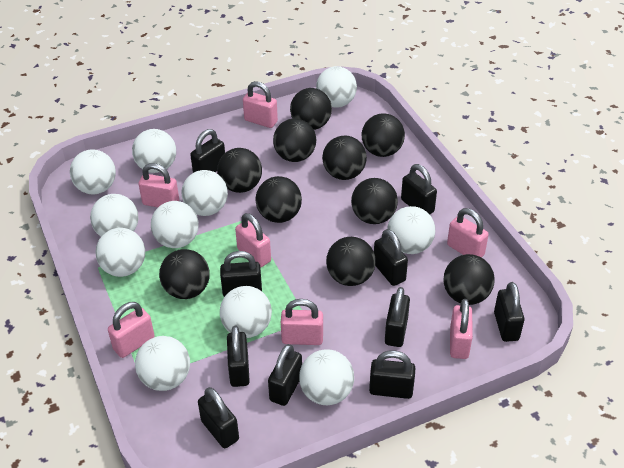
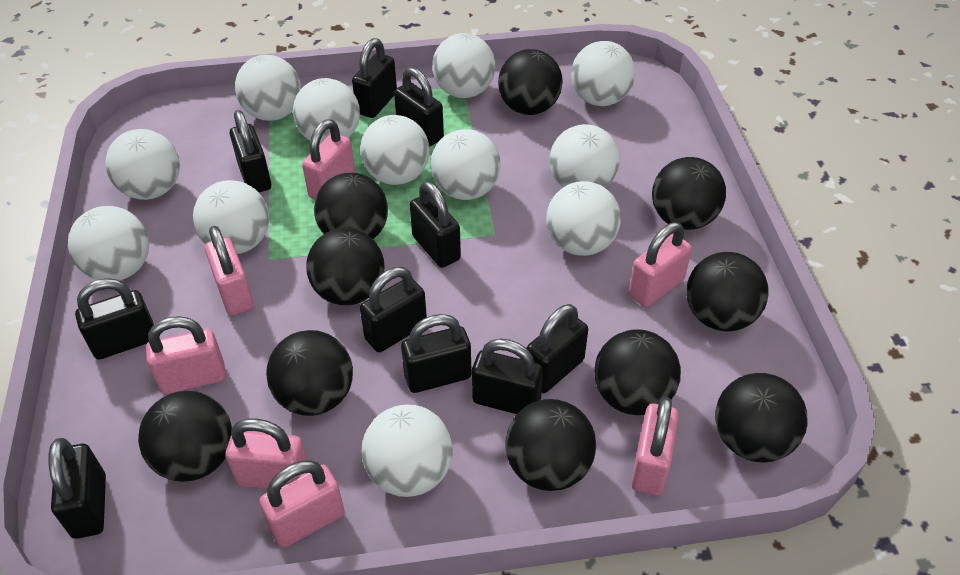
white ball: 11 -> 12

